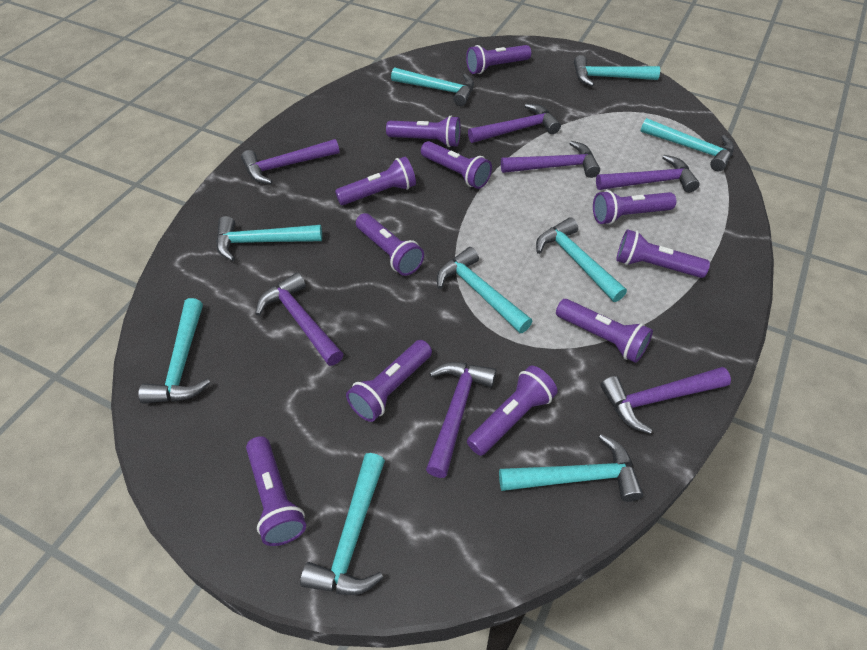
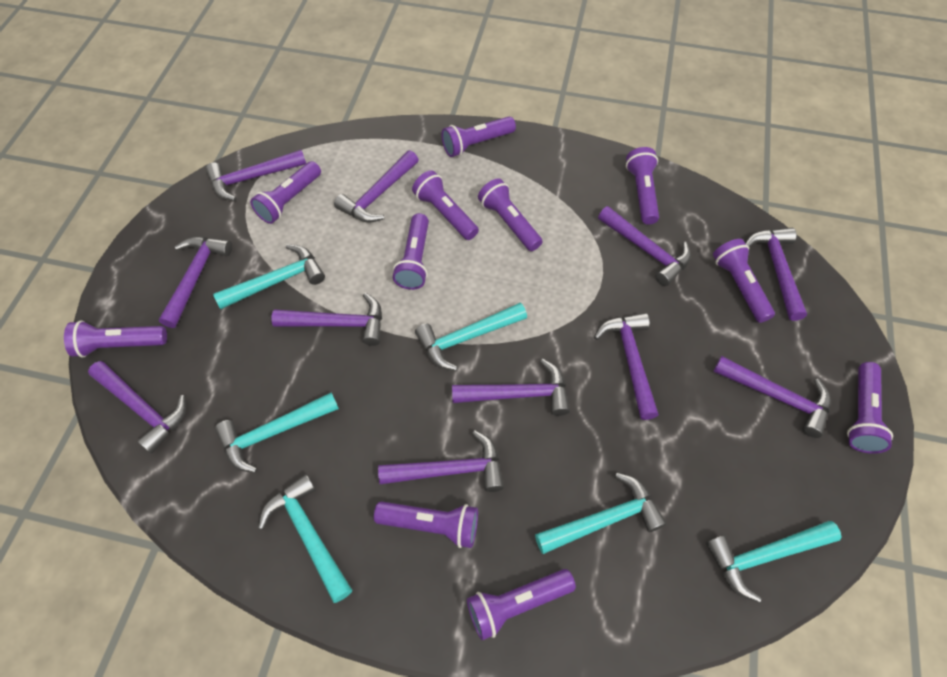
purple hammer: 7 -> 11
turquoise hammer: 9 -> 6

